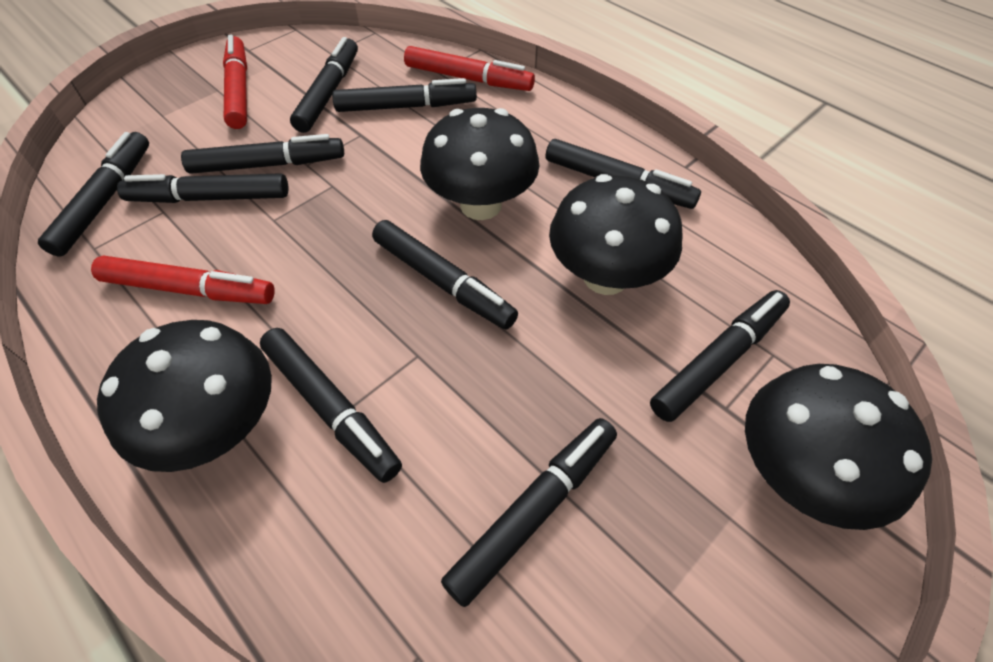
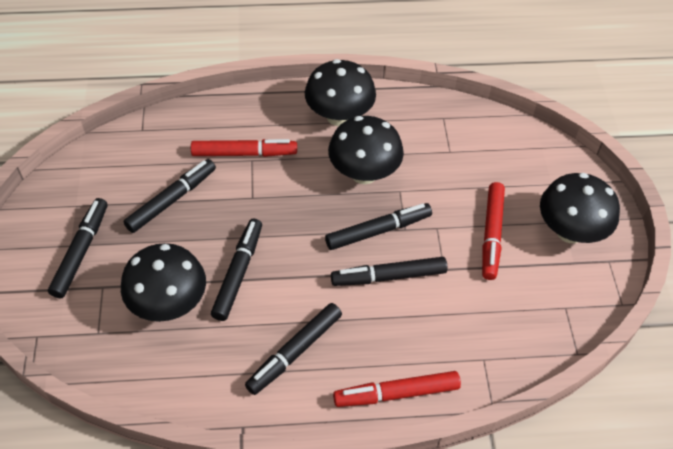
black marker: 10 -> 6

